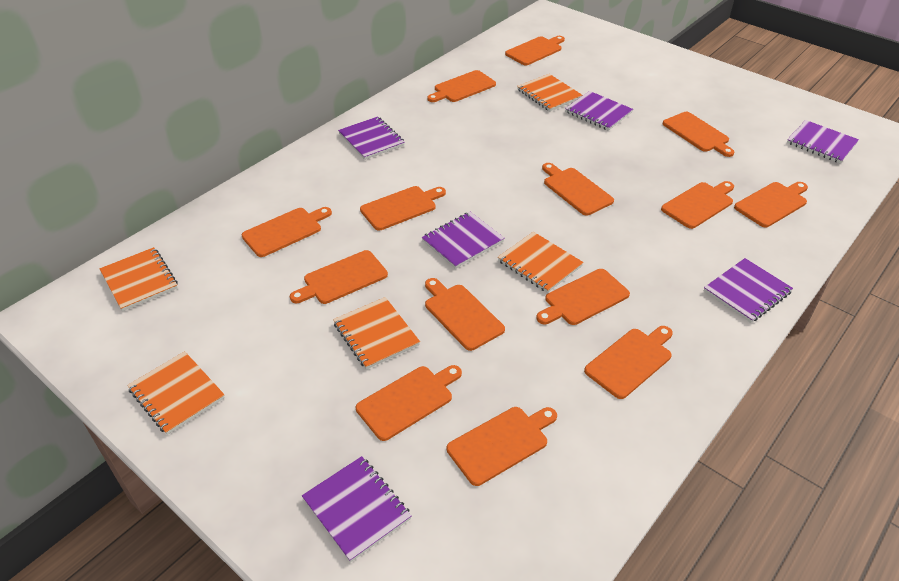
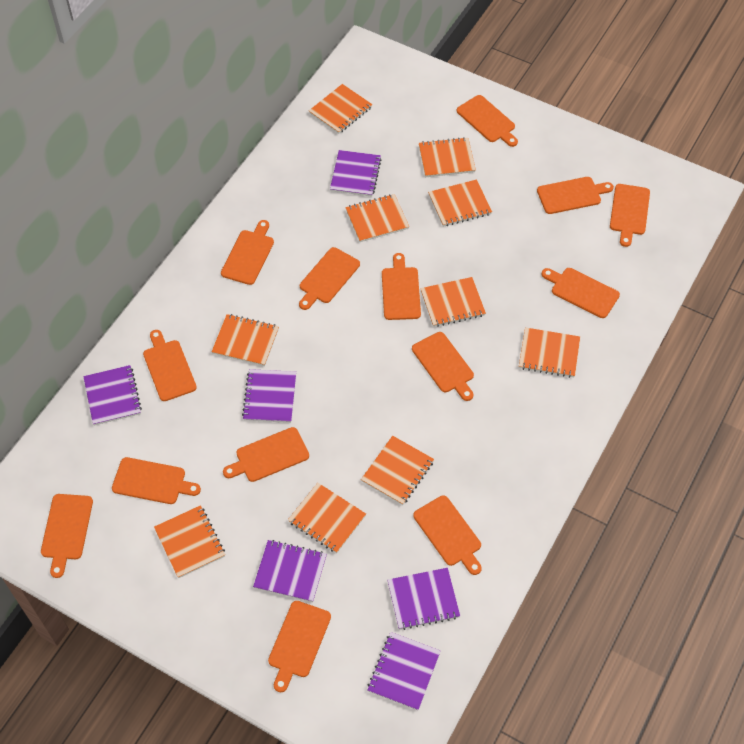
orange notebook: 5 -> 10

